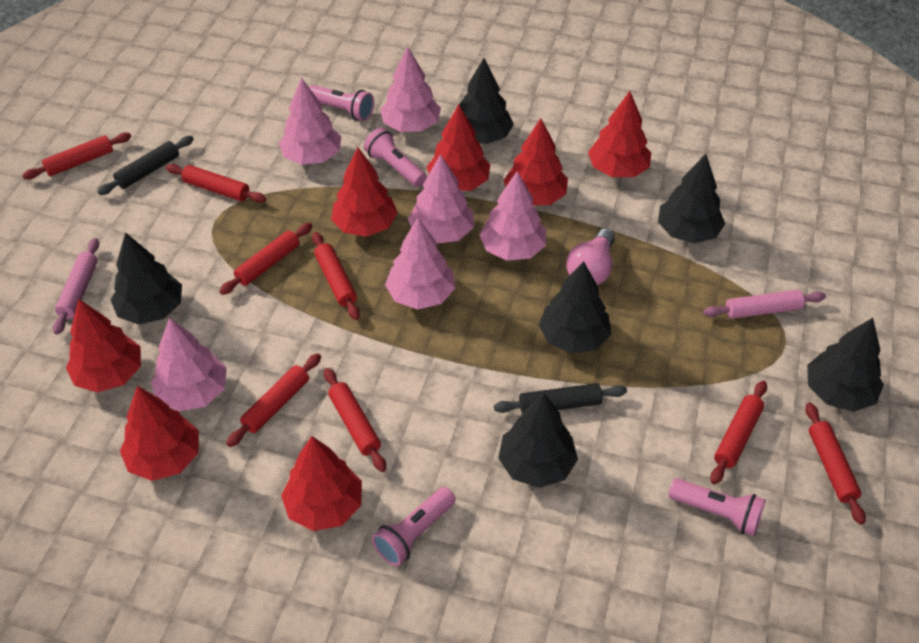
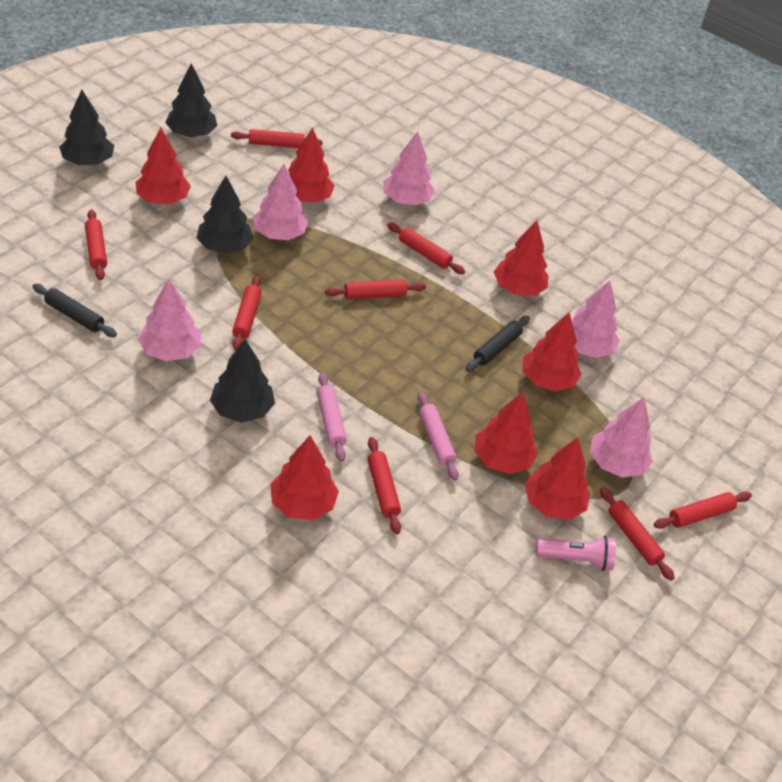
black tree: 6 -> 4
pink flashlight: 4 -> 1
pink light bulb: 1 -> 0
pink tree: 6 -> 5

